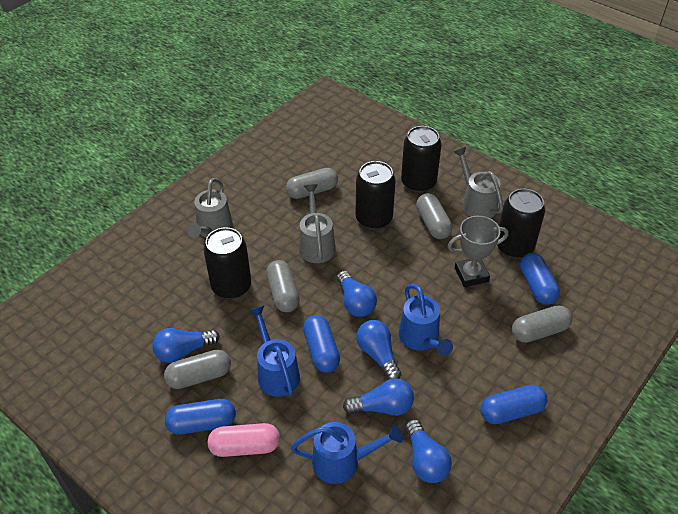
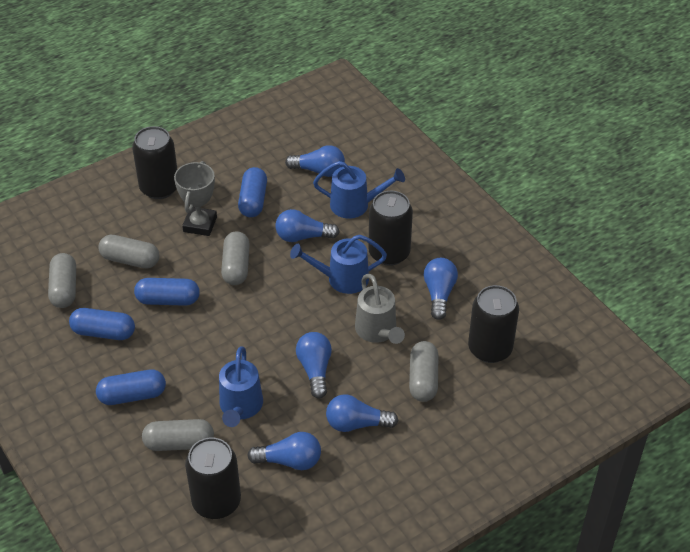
blue light bulb: 5 -> 6
grey watering can: 3 -> 1
pink capsule: 1 -> 0

